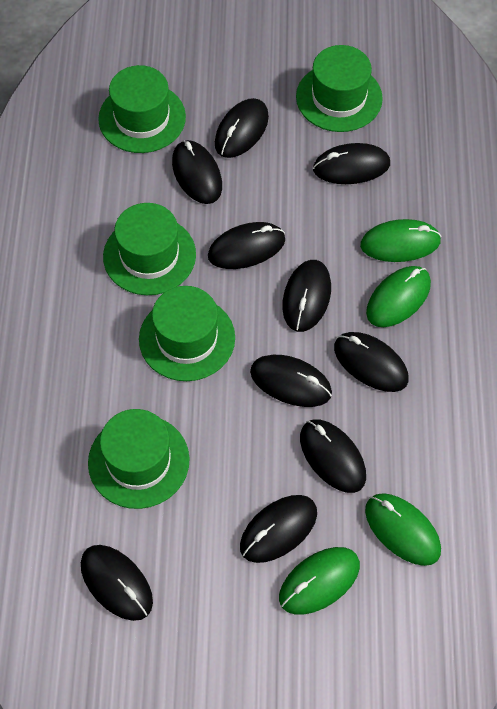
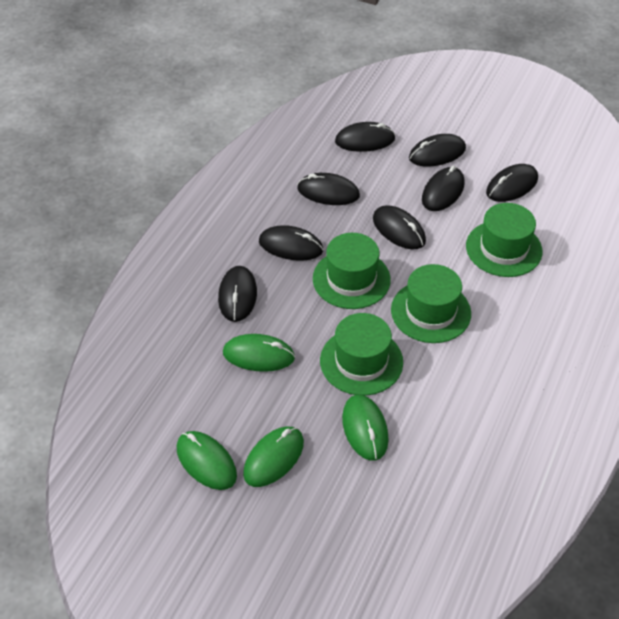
black mouse: 10 -> 8
green hat: 5 -> 4

